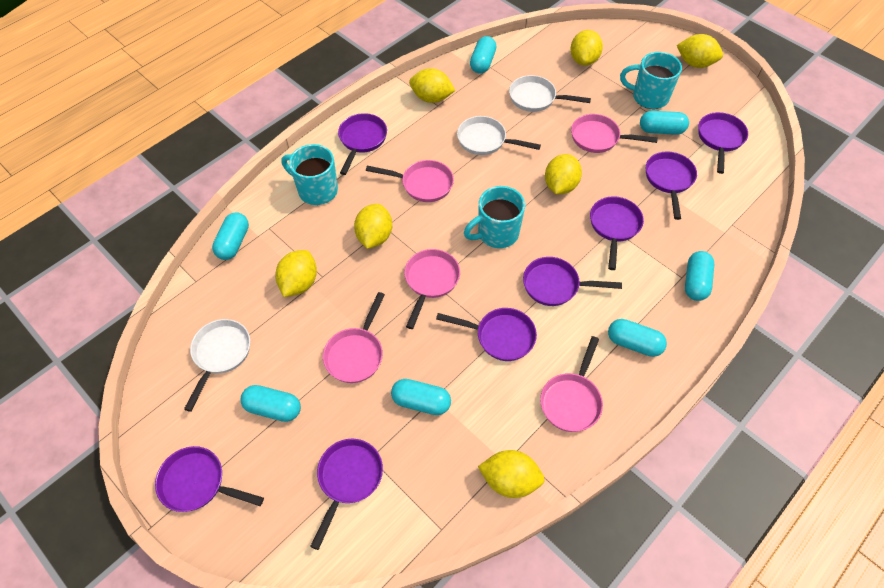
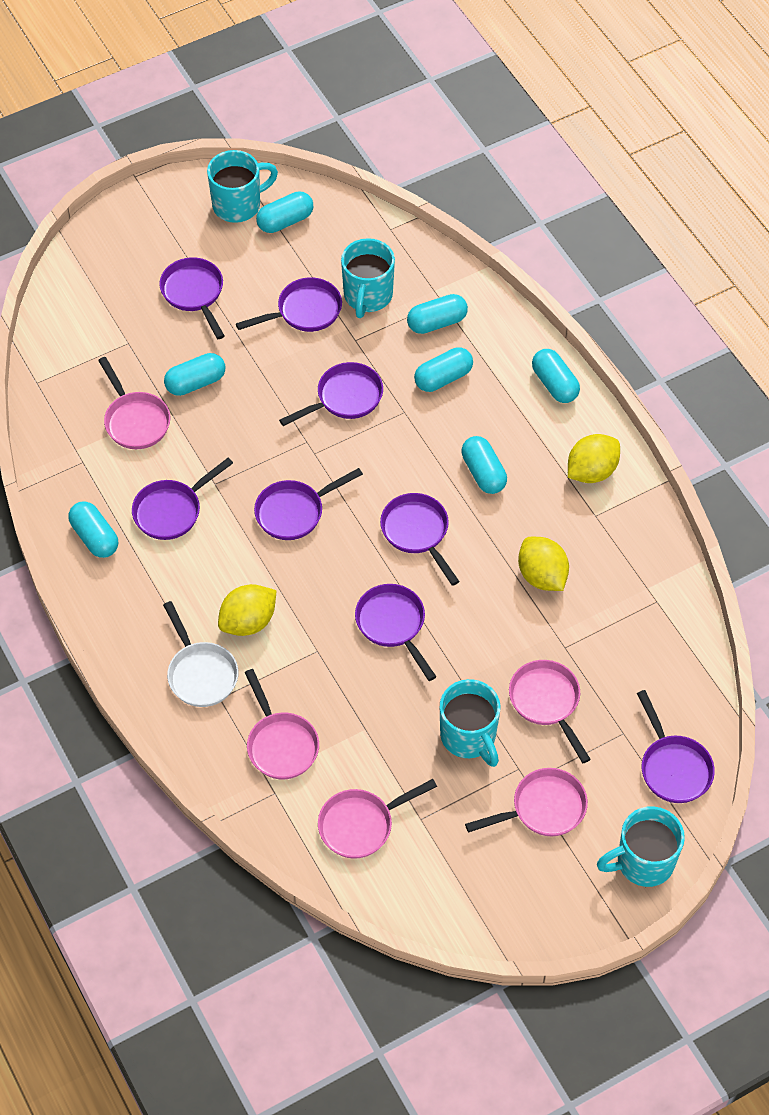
turquoise mug: 3 -> 4
white pan: 3 -> 1
yellow lemon: 7 -> 3

